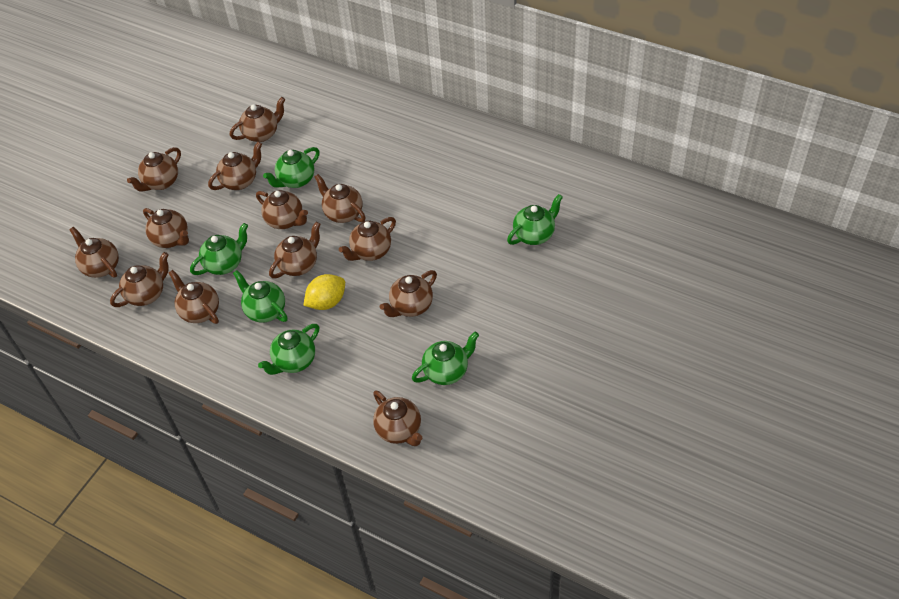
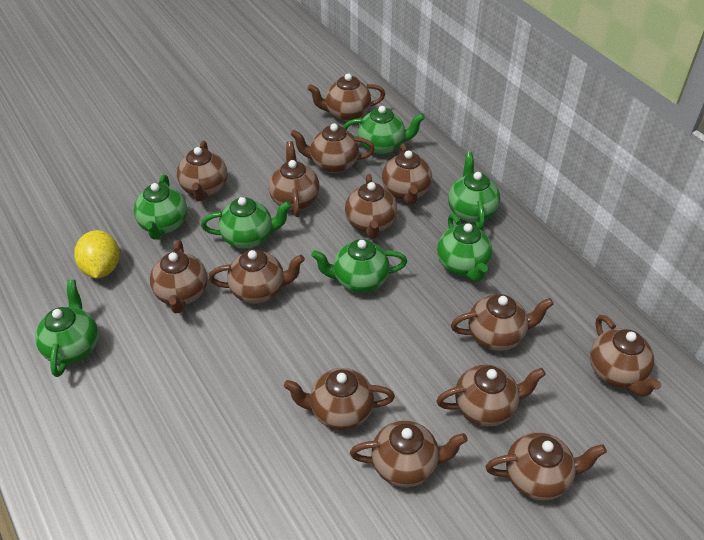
brown teapot: 13 -> 14
green teapot: 6 -> 7

